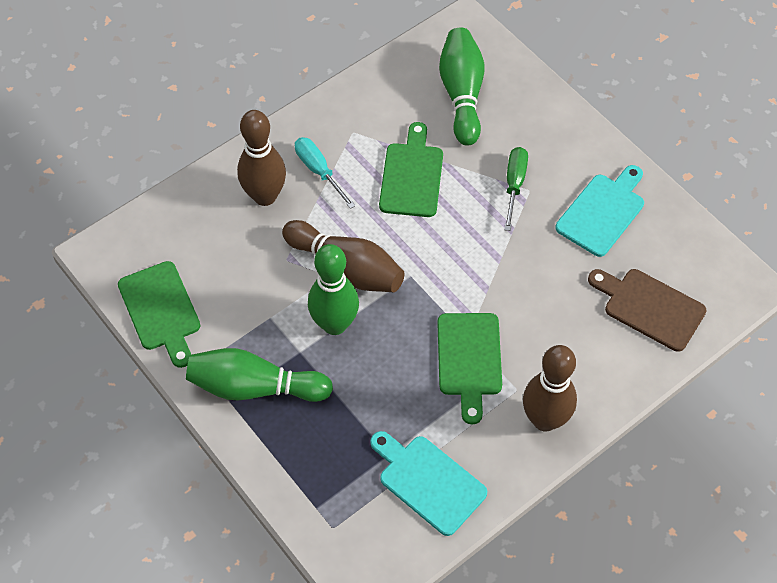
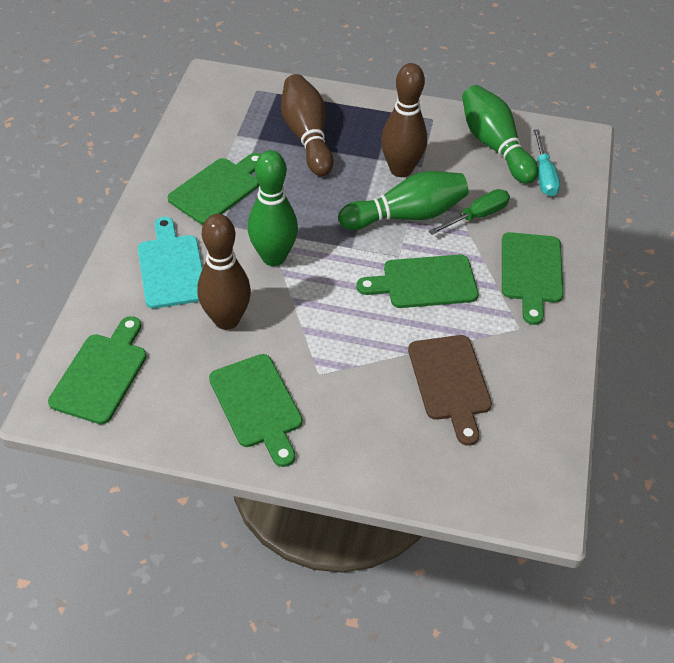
green cutting board: 3 -> 5
turquoise cutting board: 2 -> 1

